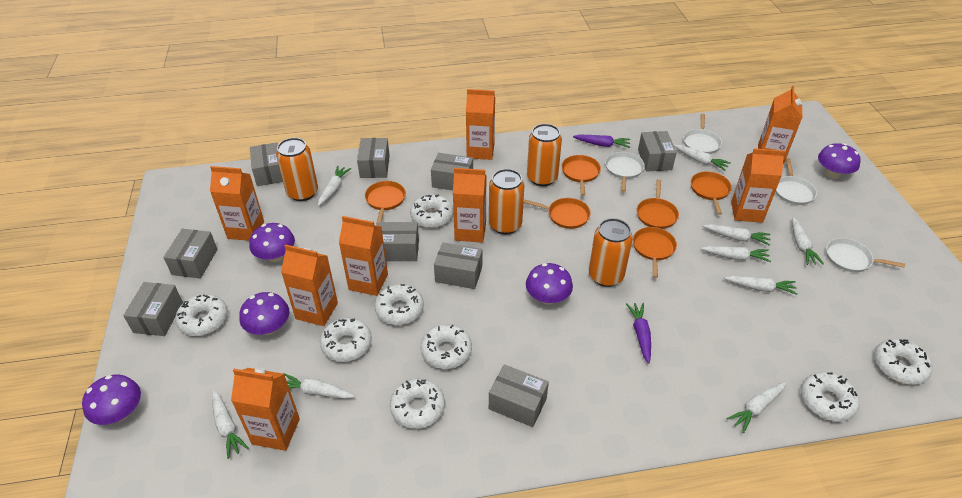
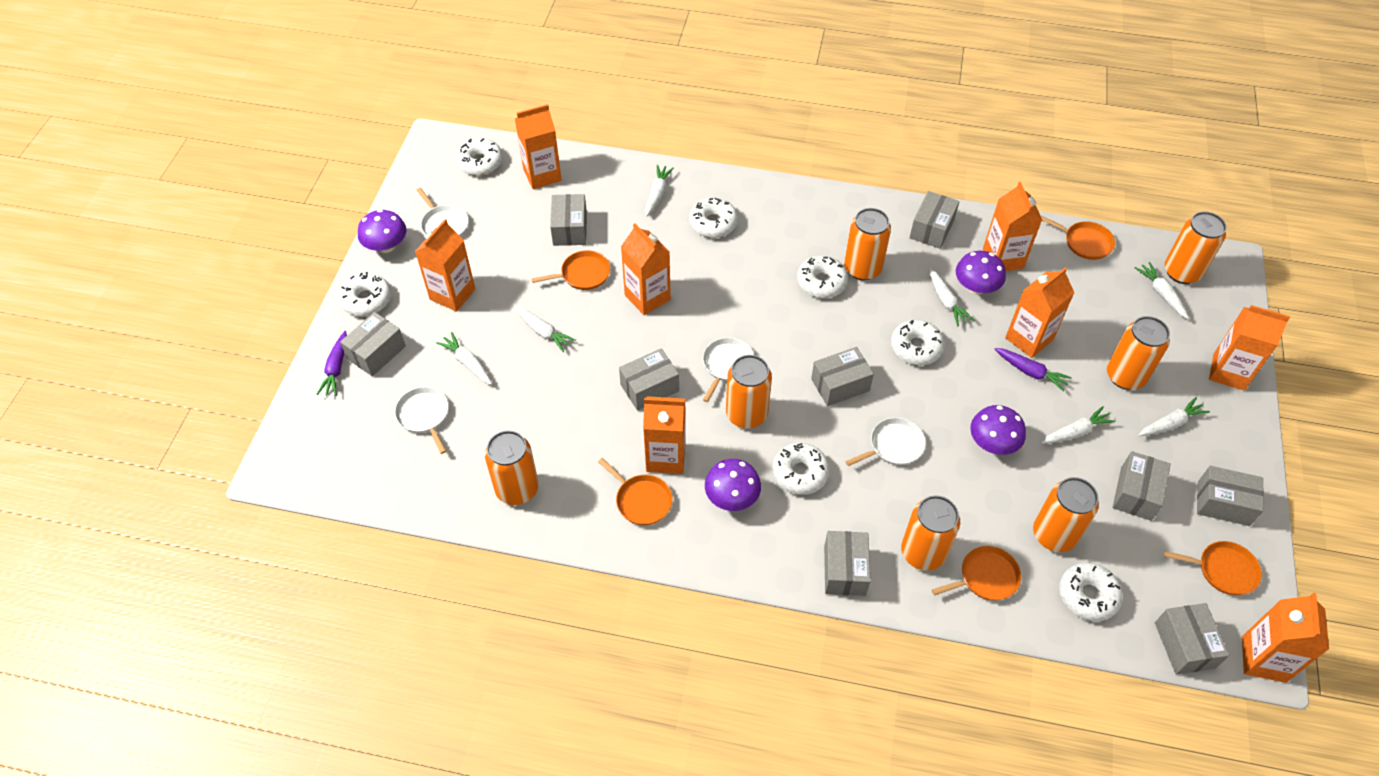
orange can: 4 -> 7
orange pan: 6 -> 5
purple mushroom: 5 -> 4
white carrot: 9 -> 7
white donut: 8 -> 7

